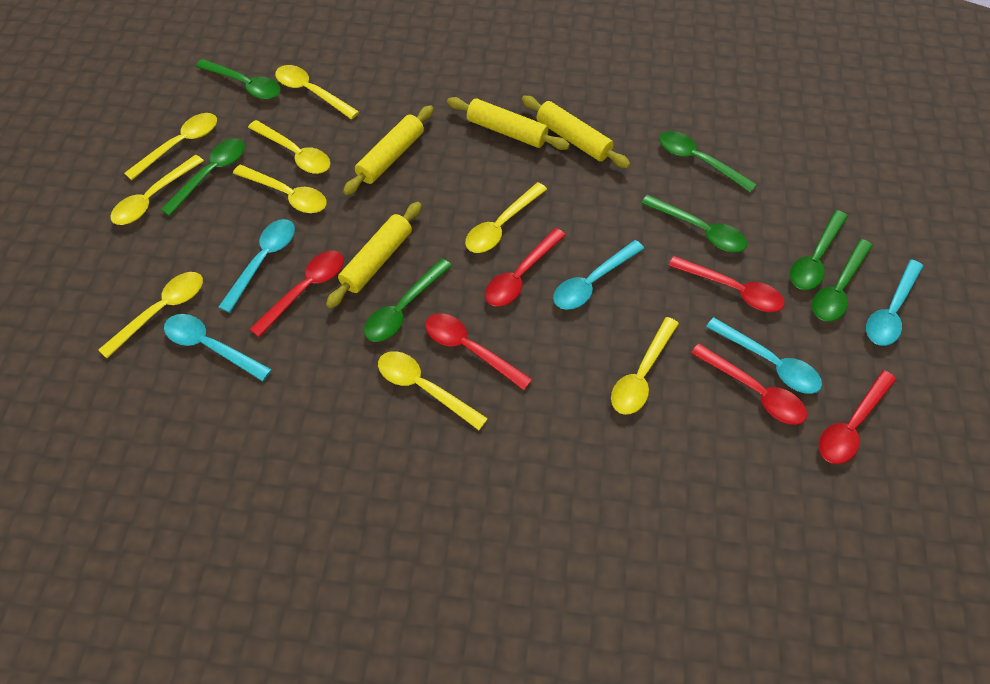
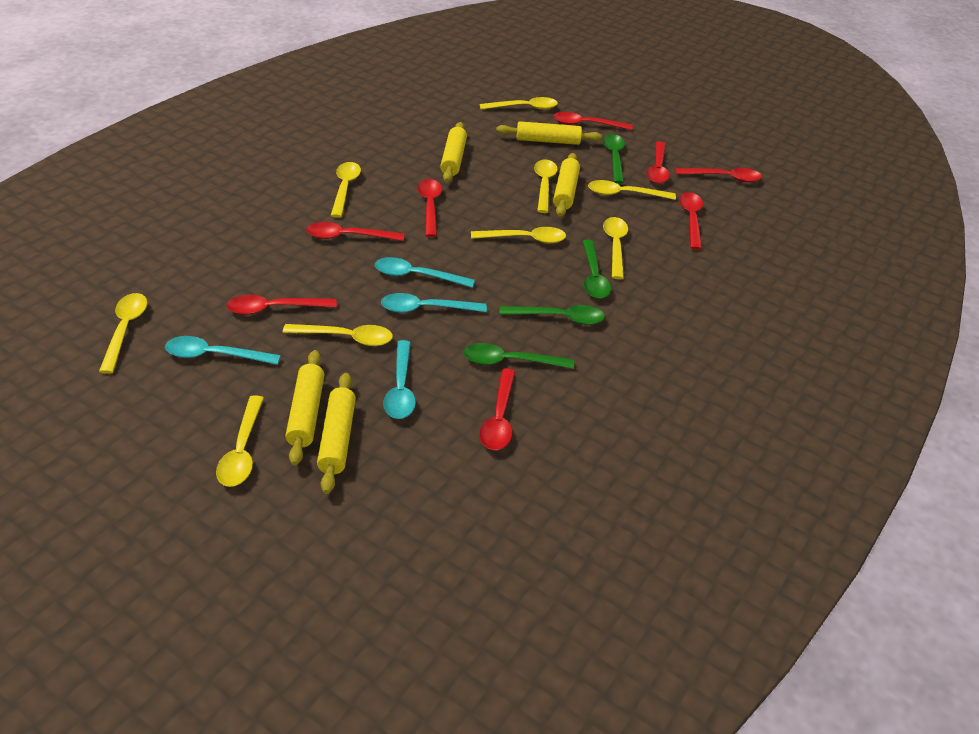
green spoon: 7 -> 4
red spoon: 6 -> 8
turquoise spoon: 5 -> 4
yellow rolling pin: 4 -> 5

